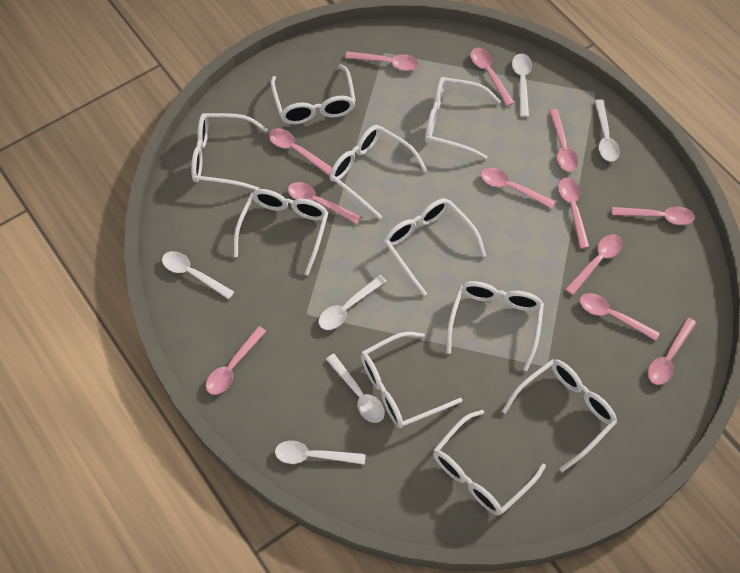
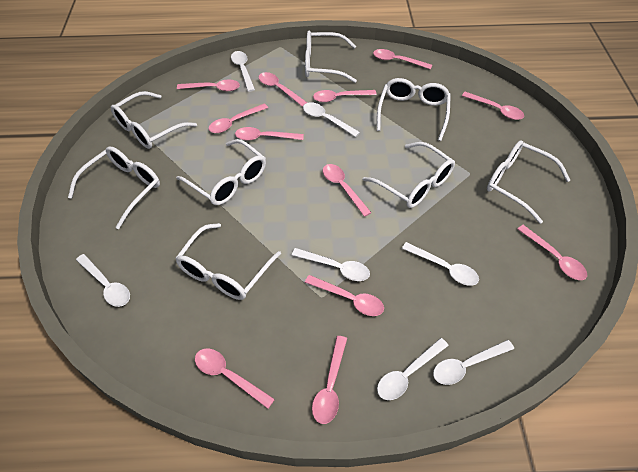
white glasses: 10 -> 8
white spoon: 6 -> 7

